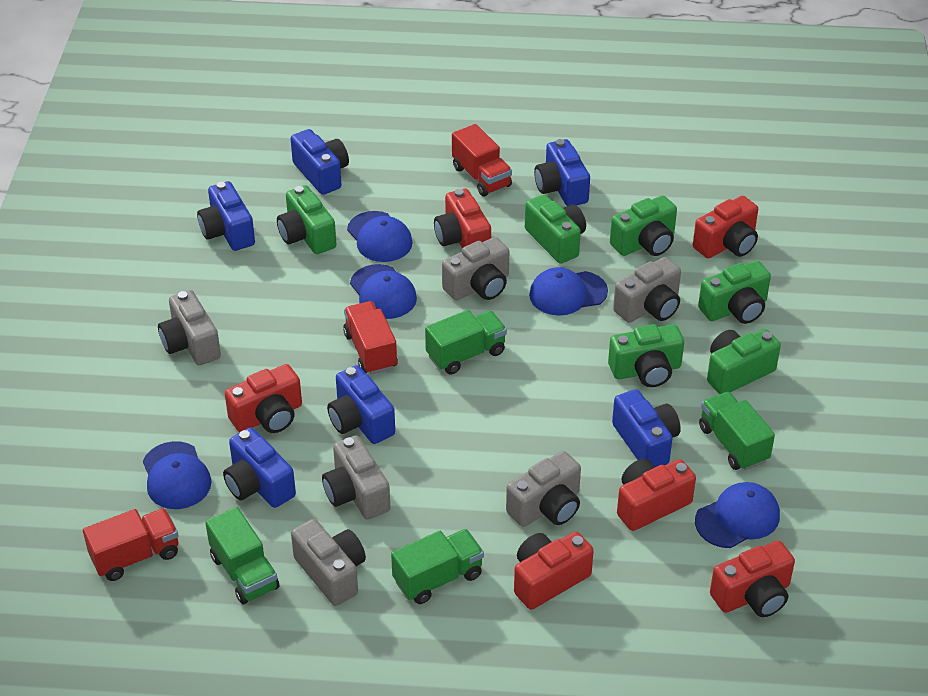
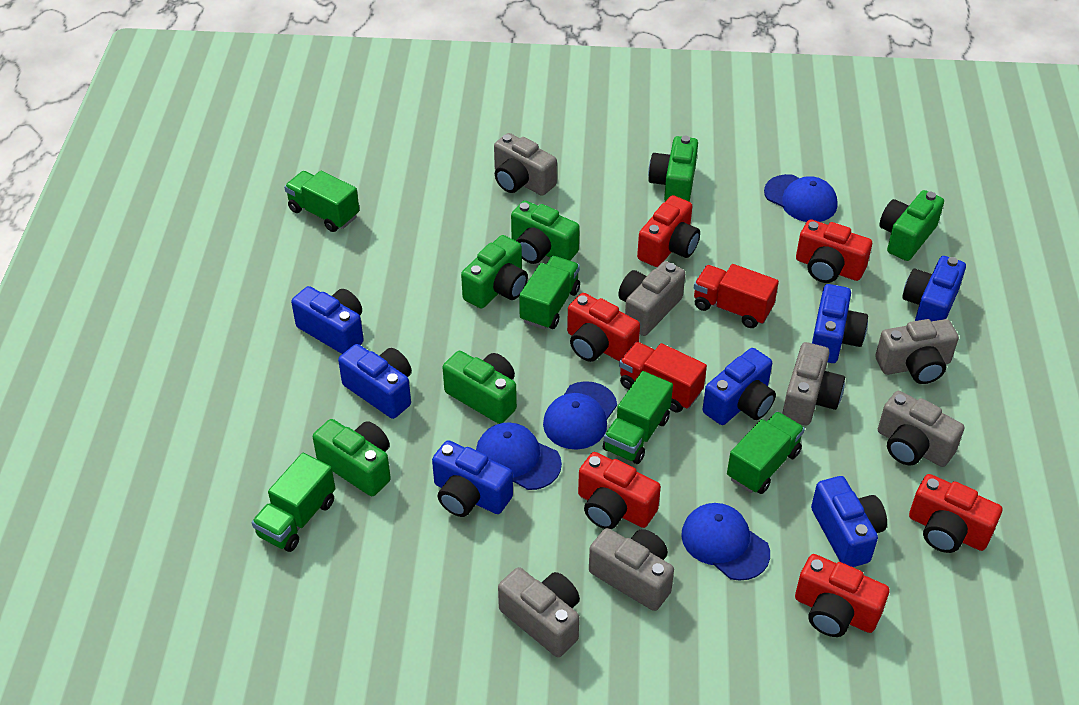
blue camera: 6 -> 7
blue cap: 5 -> 4
green truck: 4 -> 5
grey camera: 6 -> 7
red truck: 3 -> 2

